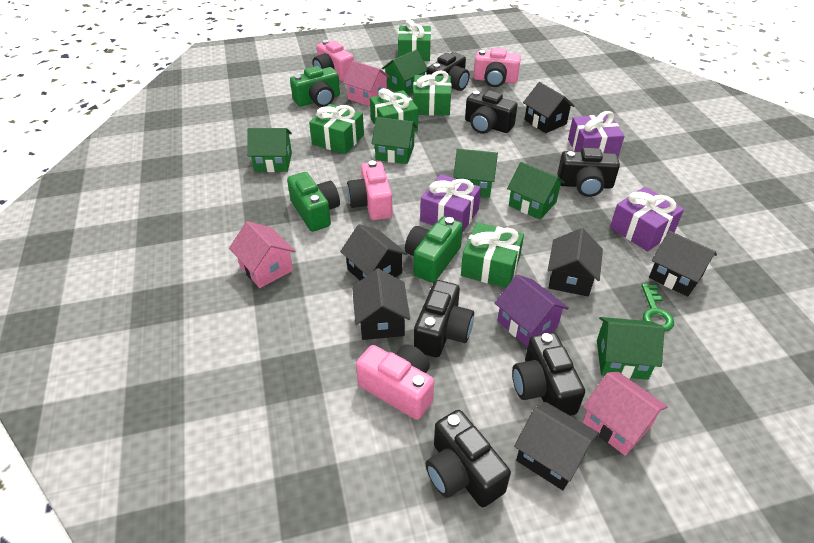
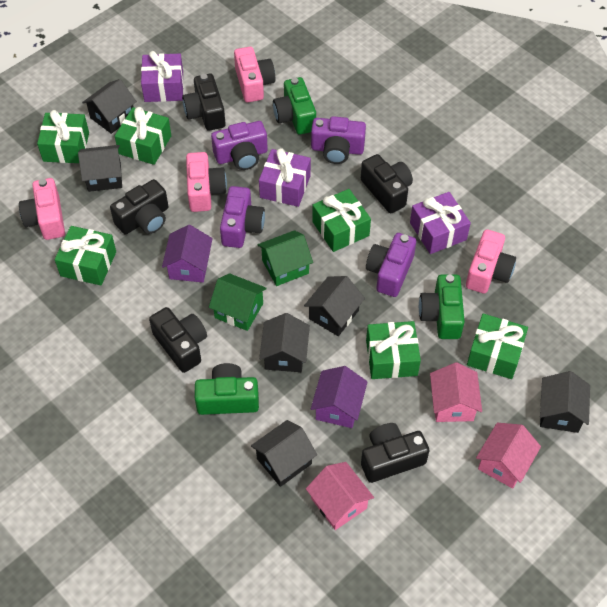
black camera: 6 -> 5
green gift: 5 -> 6
green house: 6 -> 2
green key: 1 -> 0
purple camera: 0 -> 4
purple house: 1 -> 2

